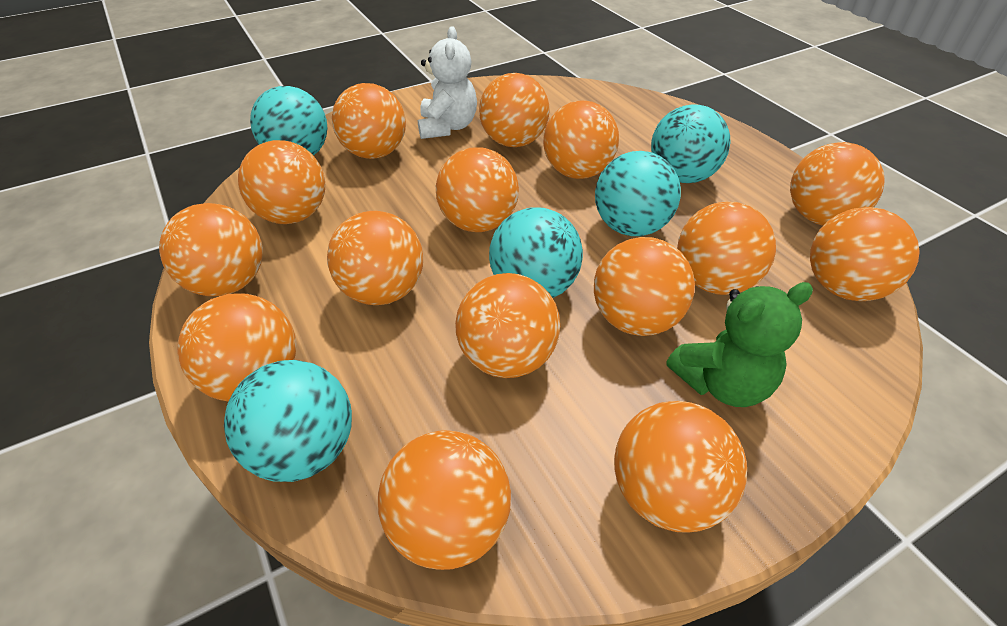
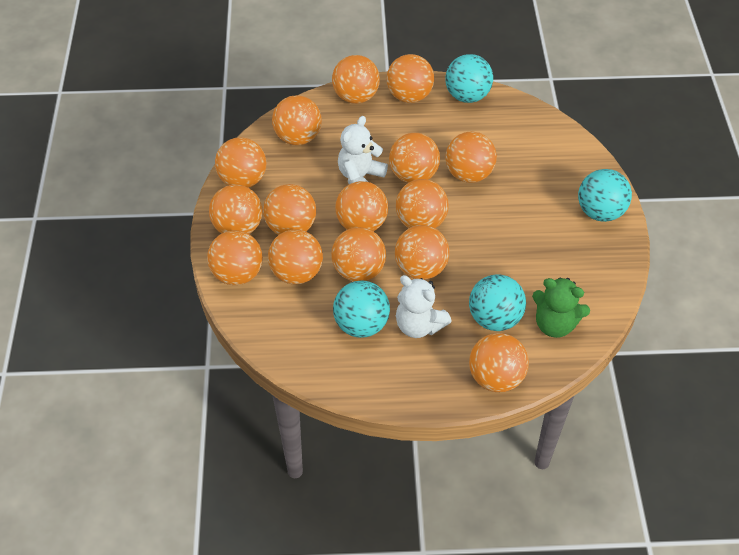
turquoise ball: 5 -> 4
white teddy bear: 1 -> 2

